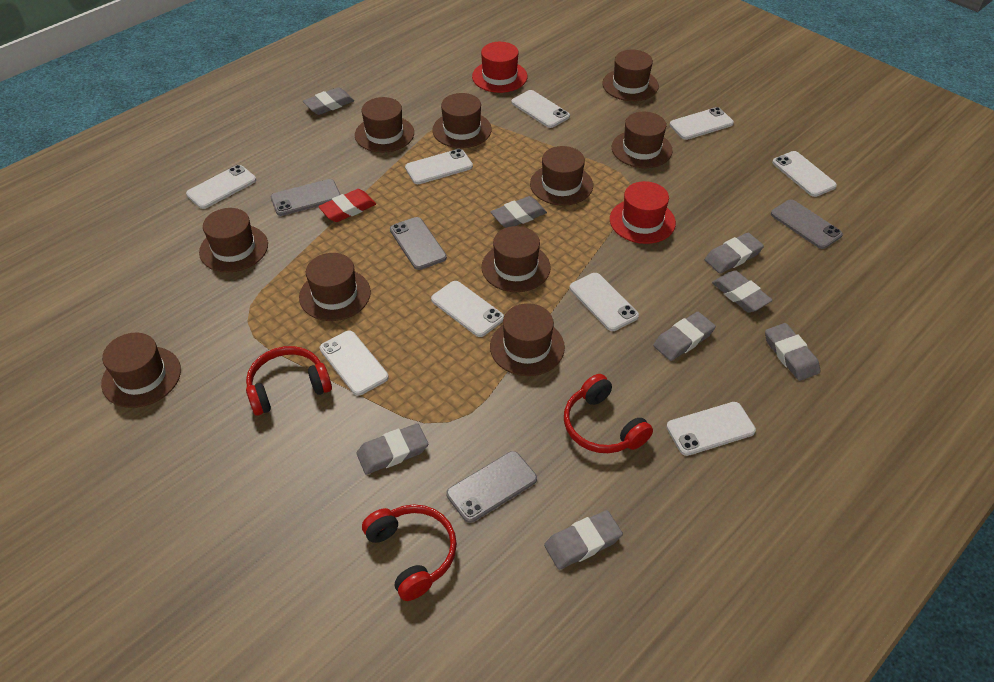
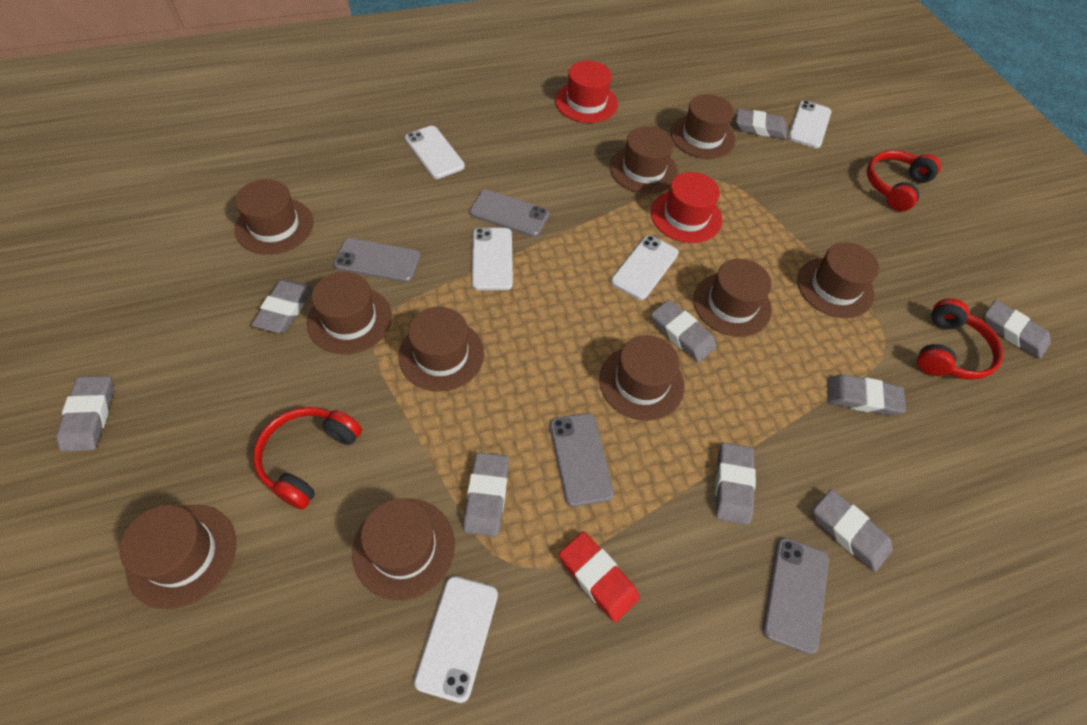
grey eraser: 8 -> 9
white phone: 9 -> 5

